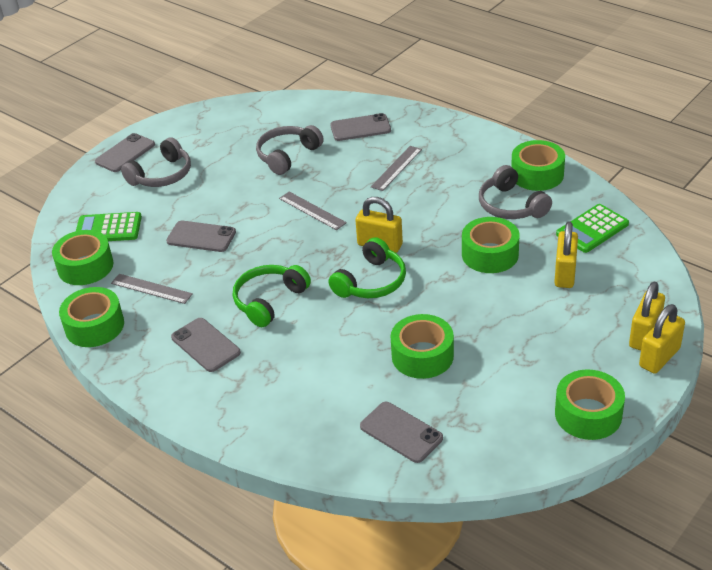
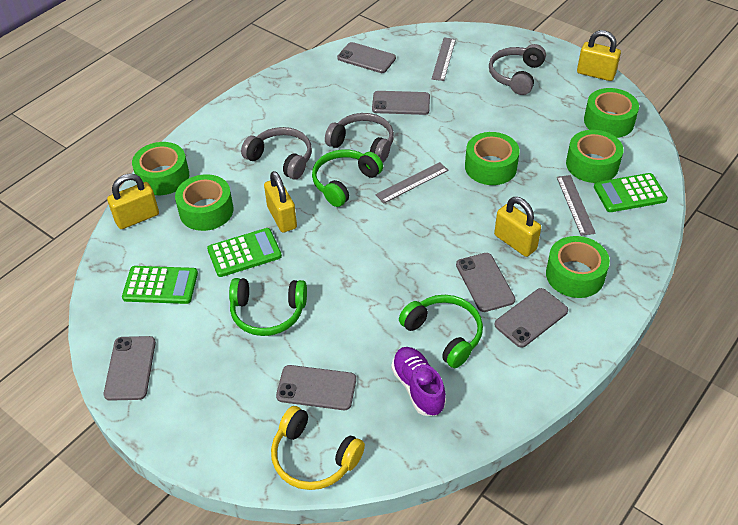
green calculator: 2 -> 3
green headphones: 2 -> 3
grey phone: 5 -> 6
purple shoe: 0 -> 1
yellow headphones: 0 -> 1

